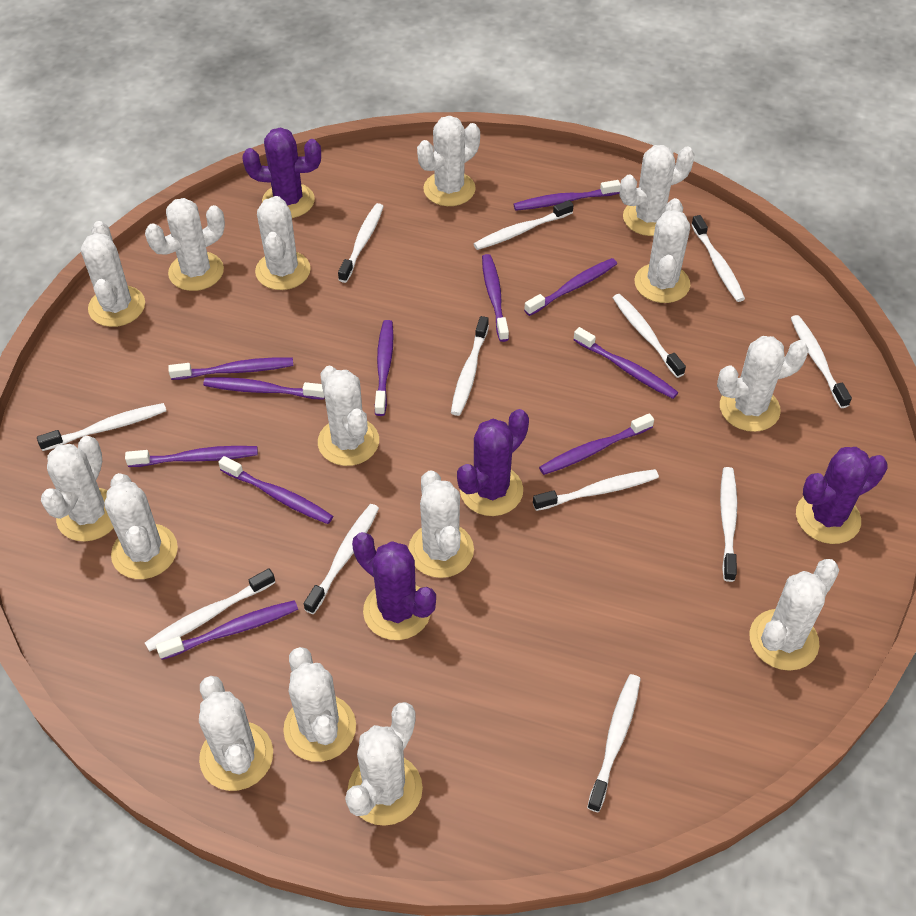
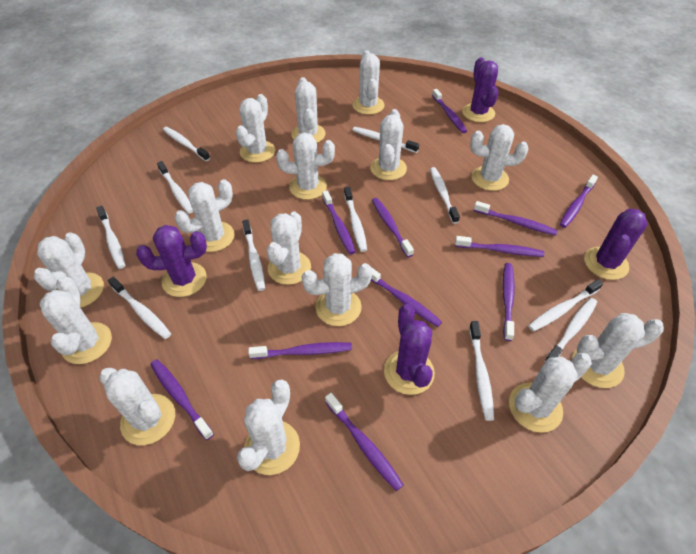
white toothbrush: 12 -> 11

